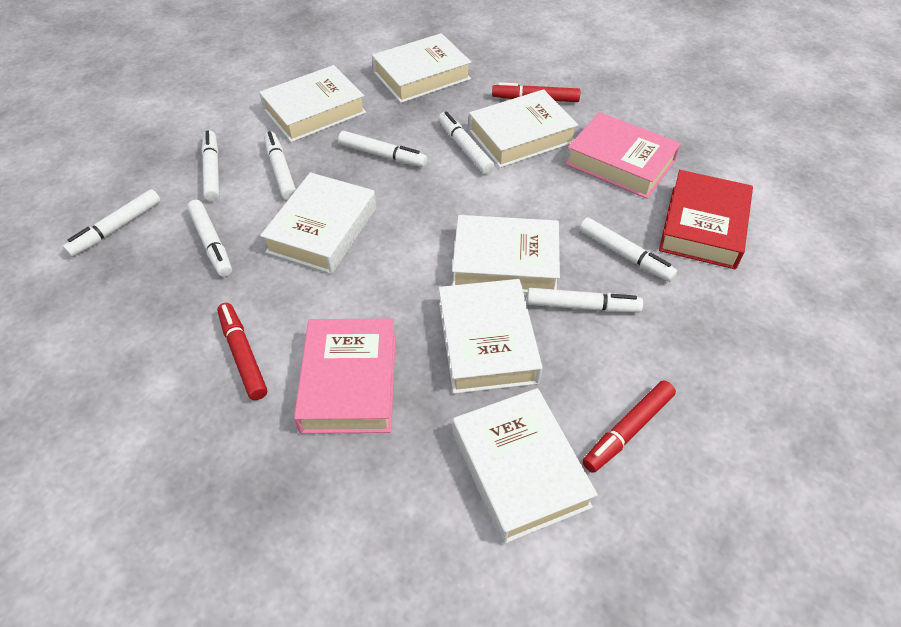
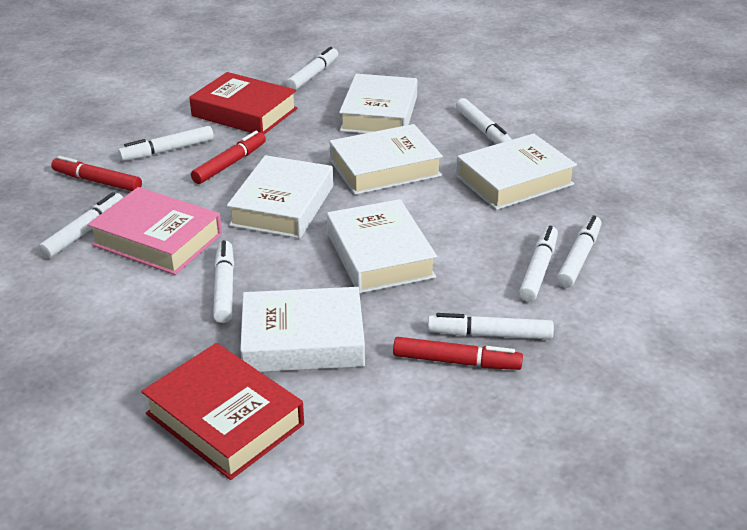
pink book: 2 -> 1
red book: 1 -> 2
white book: 7 -> 6

